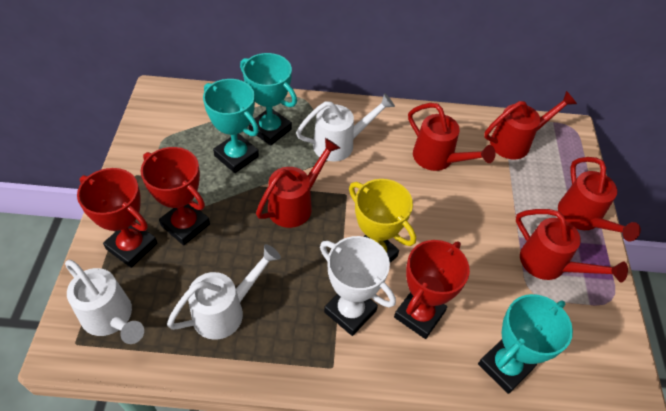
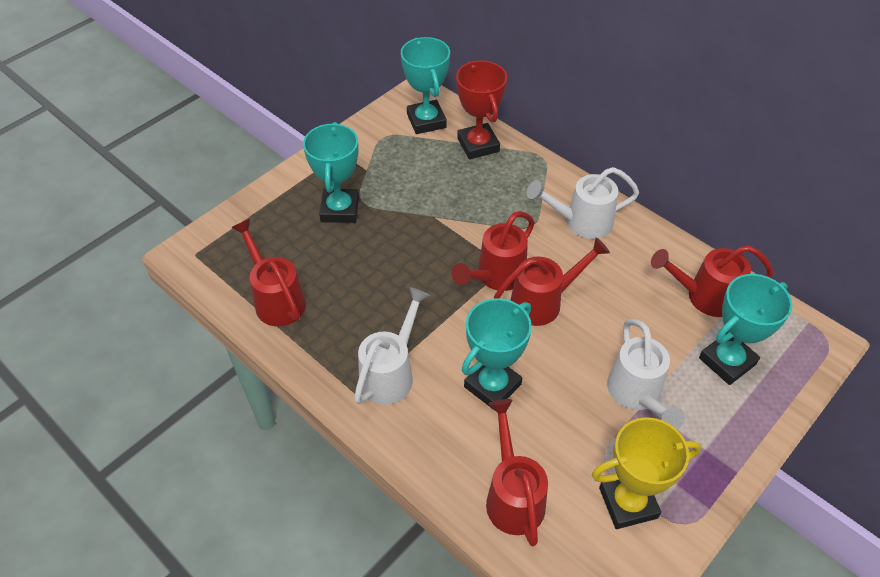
red trophy: 3 -> 1
turquoise trophy: 3 -> 4
white trophy: 1 -> 0

